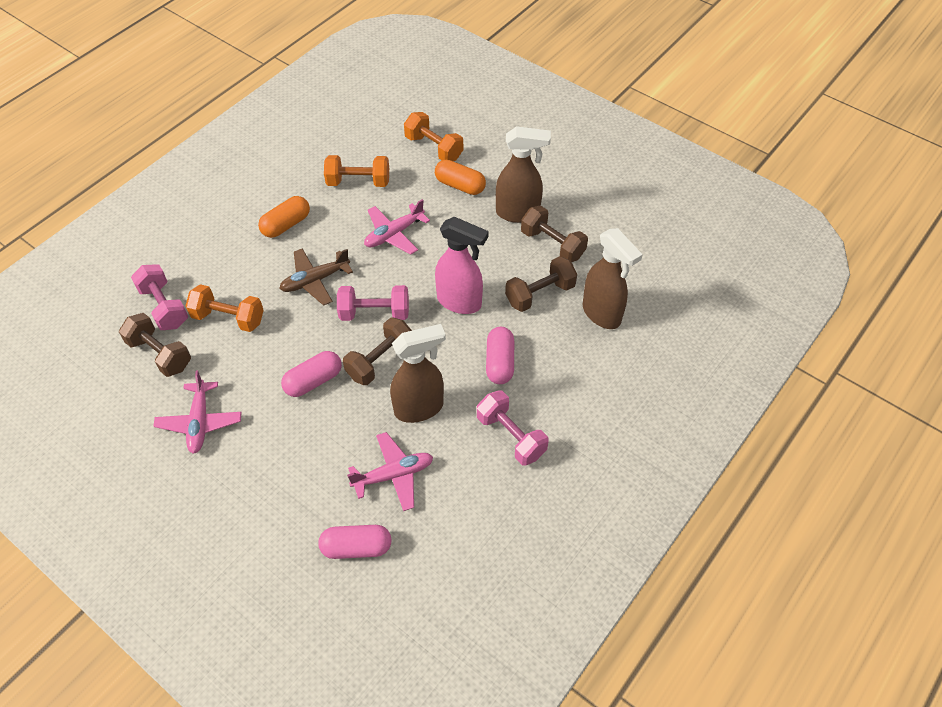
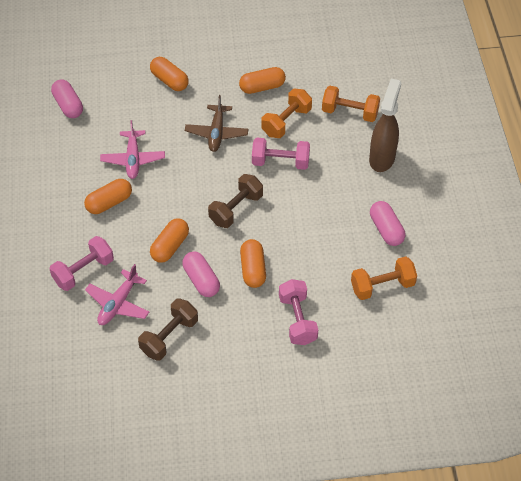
brown dumbbell: 4 -> 2
brown spray bottle: 3 -> 1
orange capsule: 2 -> 5
pink plane: 3 -> 2
pink spray bottle: 1 -> 0

